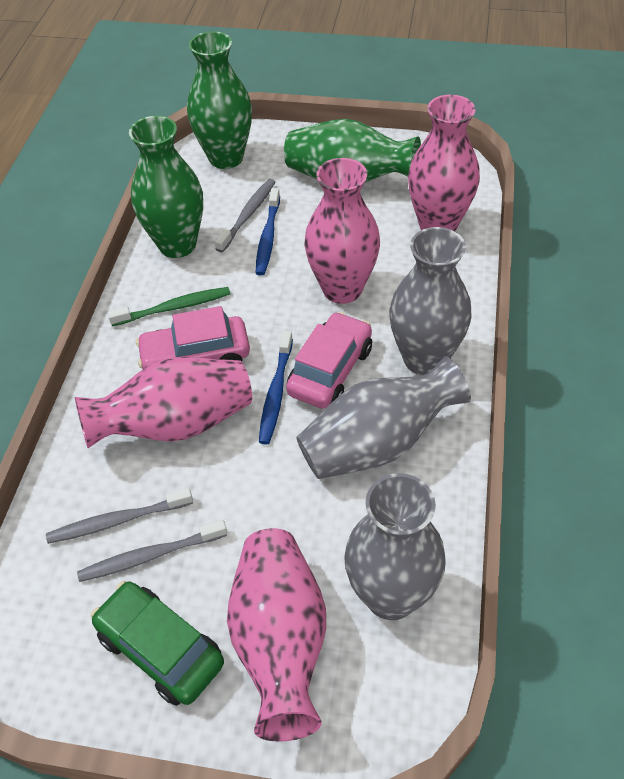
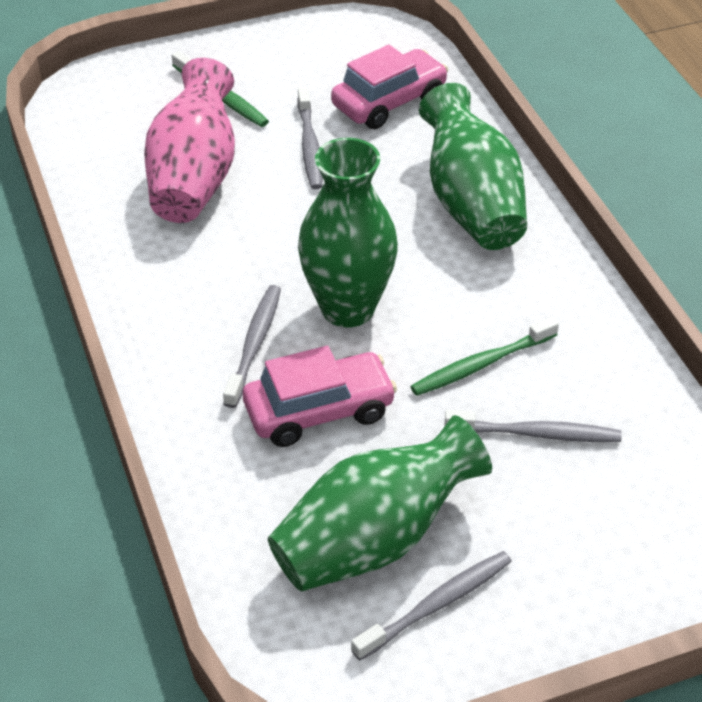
blue toothbrush: 2 -> 0
green car: 1 -> 0
green toothbrush: 1 -> 2
grey toothbrush: 3 -> 4
grey vase: 3 -> 0
pink vase: 4 -> 1

